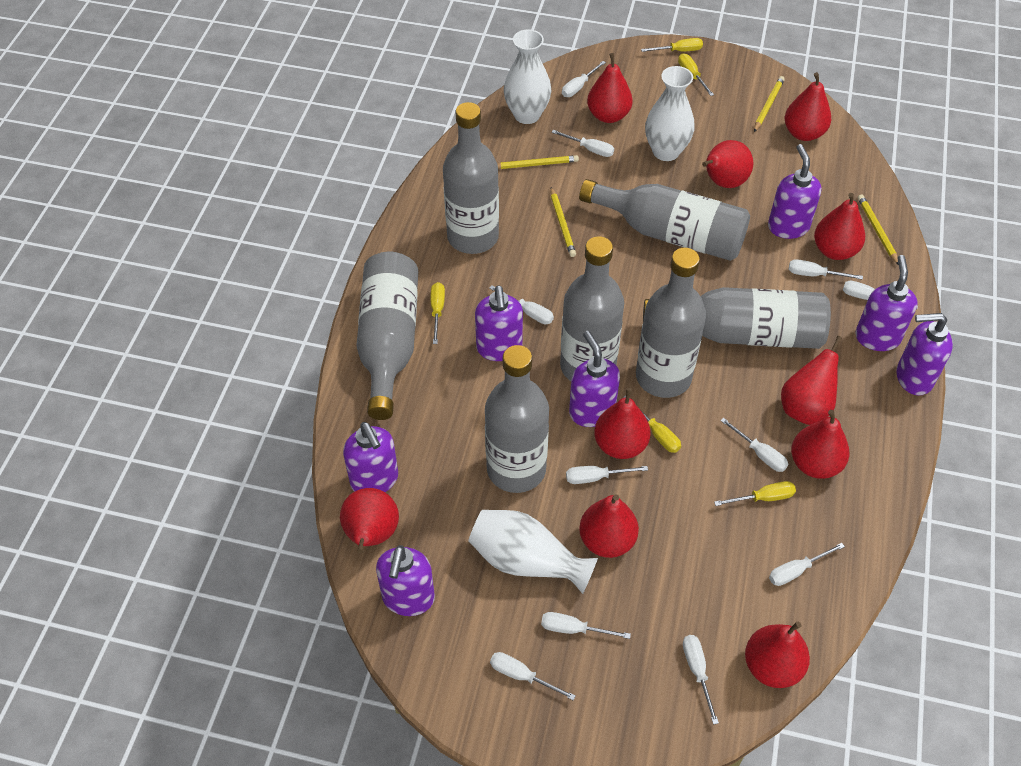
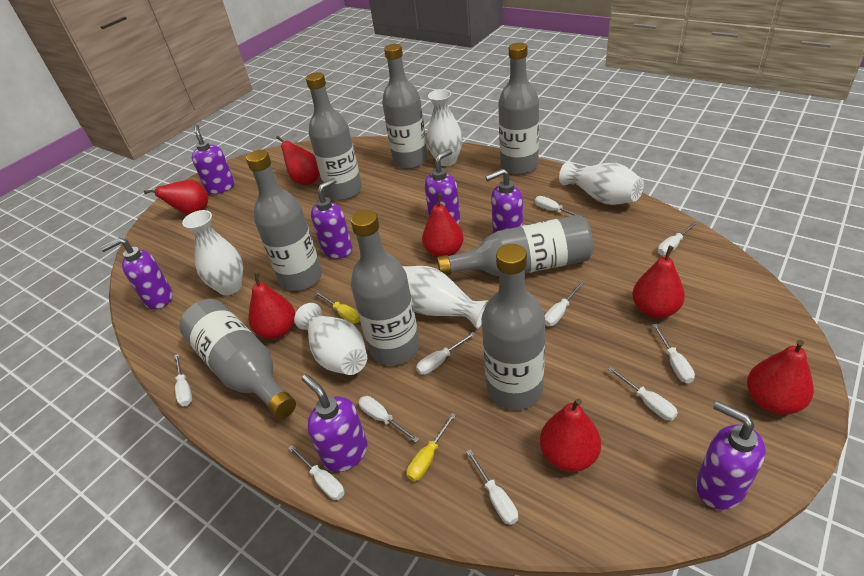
grey bottle: 7 -> 8
red pear: 10 -> 7
white screwdriver: 11 -> 10
white vase: 3 -> 5
yellow pencil: 4 -> 0
yellow screwdriver: 5 -> 2

